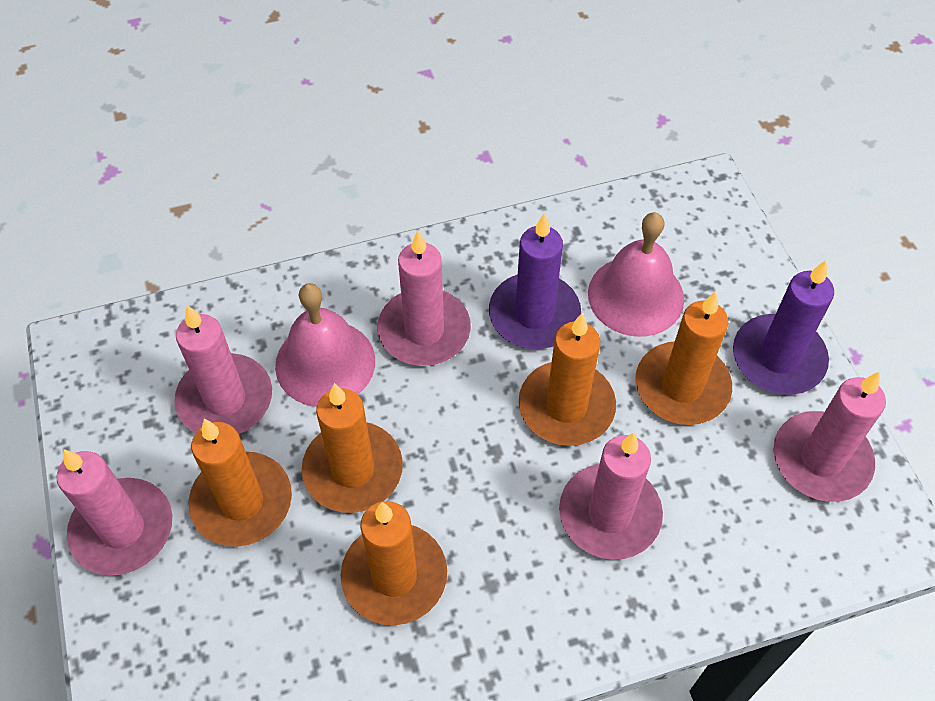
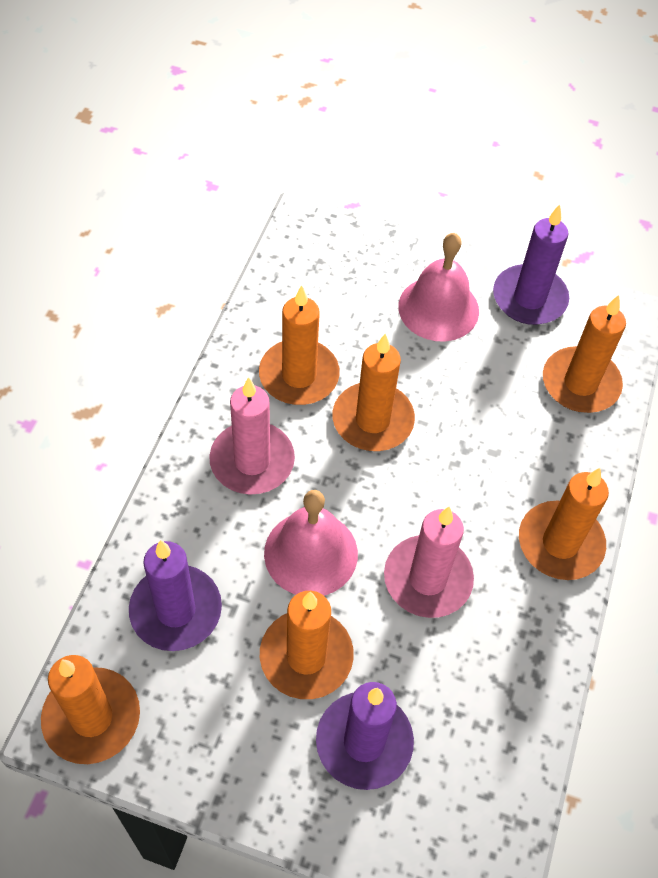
orange candle: 5 -> 6
pink candle: 5 -> 2
purple candle: 2 -> 3

